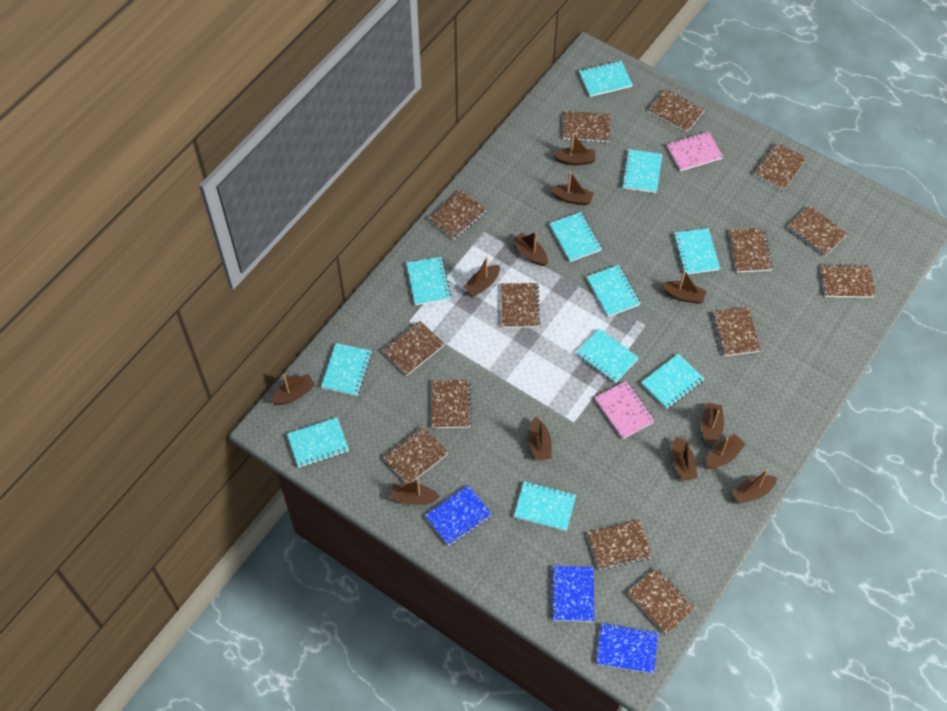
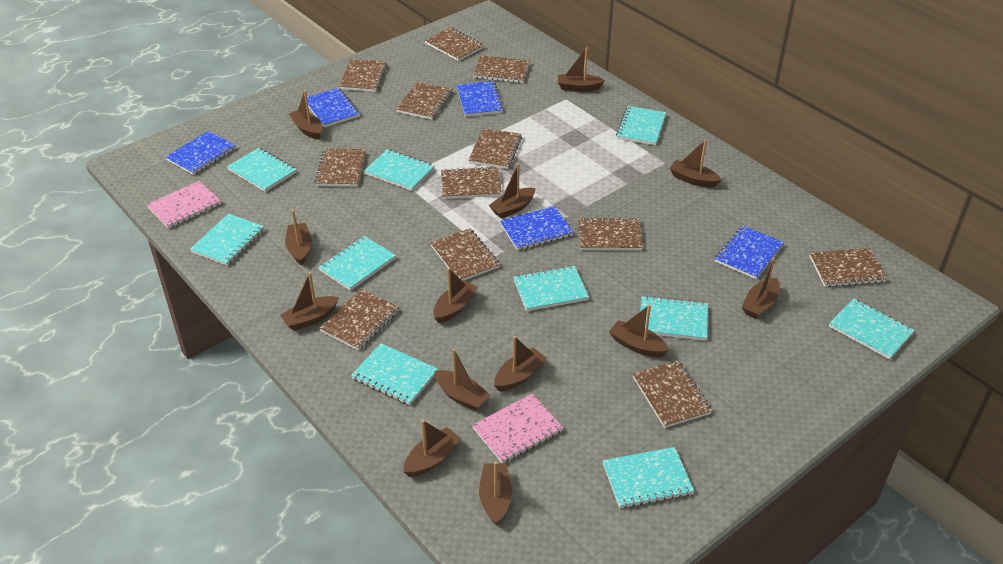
blue notebook: 3 -> 5
brown boat: 12 -> 13
brown notebook: 14 -> 12
turquoise notebook: 11 -> 10

